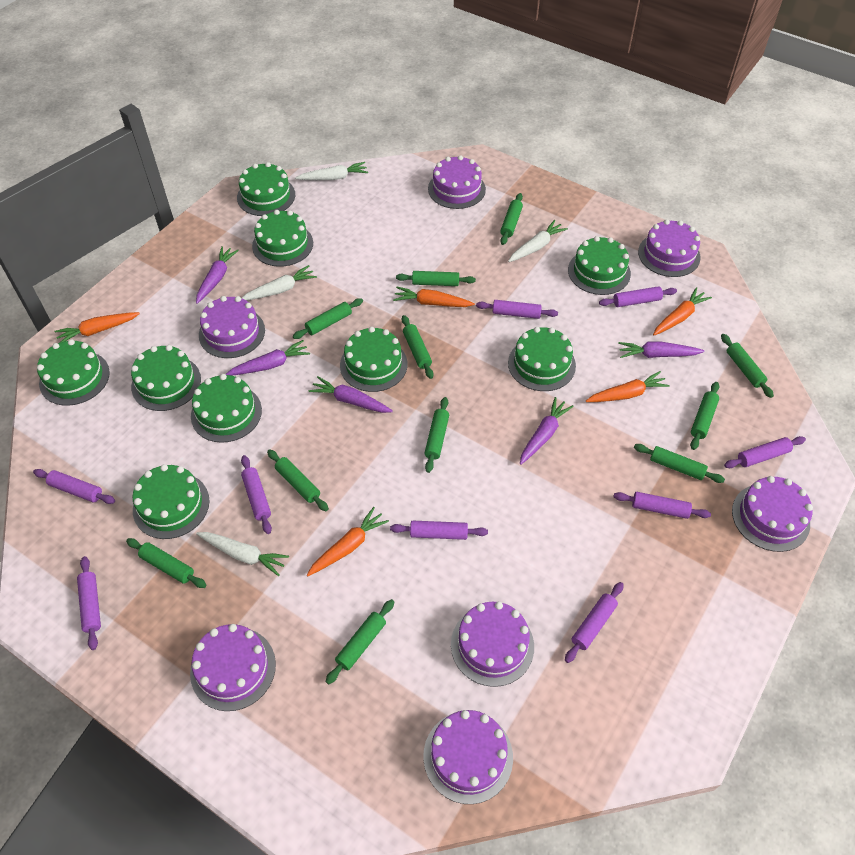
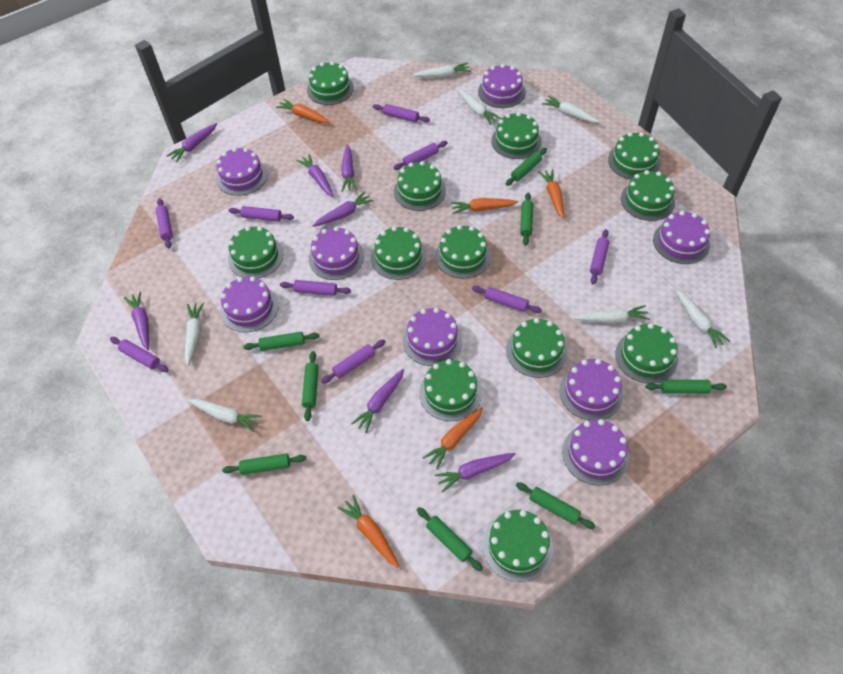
green cake: 9 -> 12
green rolling pin: 11 -> 8
purple cake: 7 -> 8
purple carrot: 5 -> 7
white carrot: 4 -> 7

